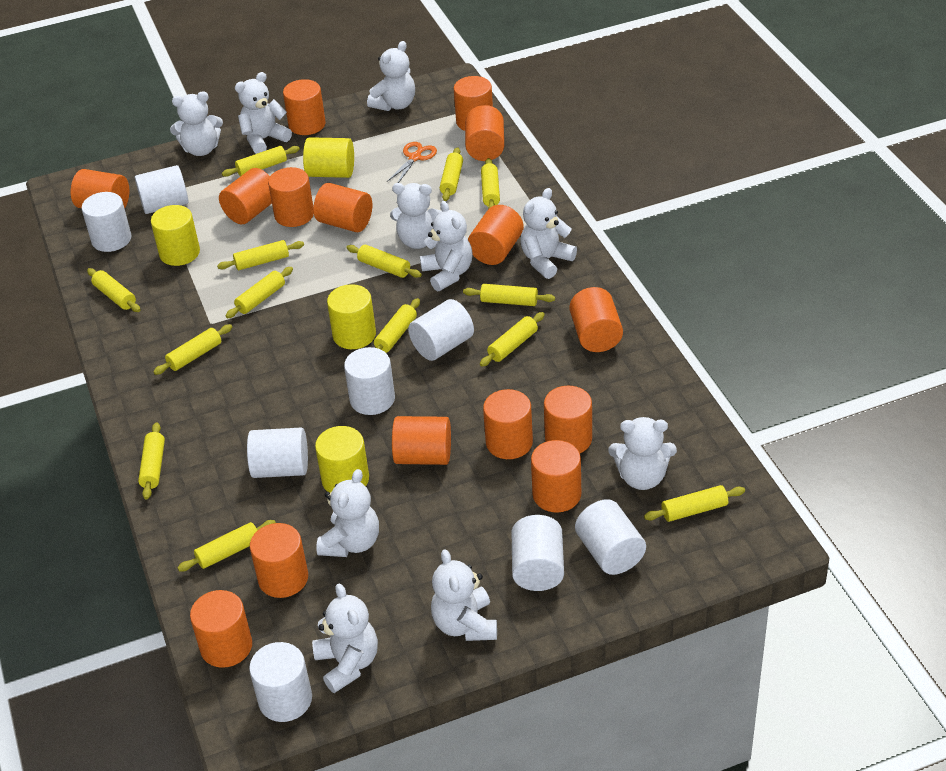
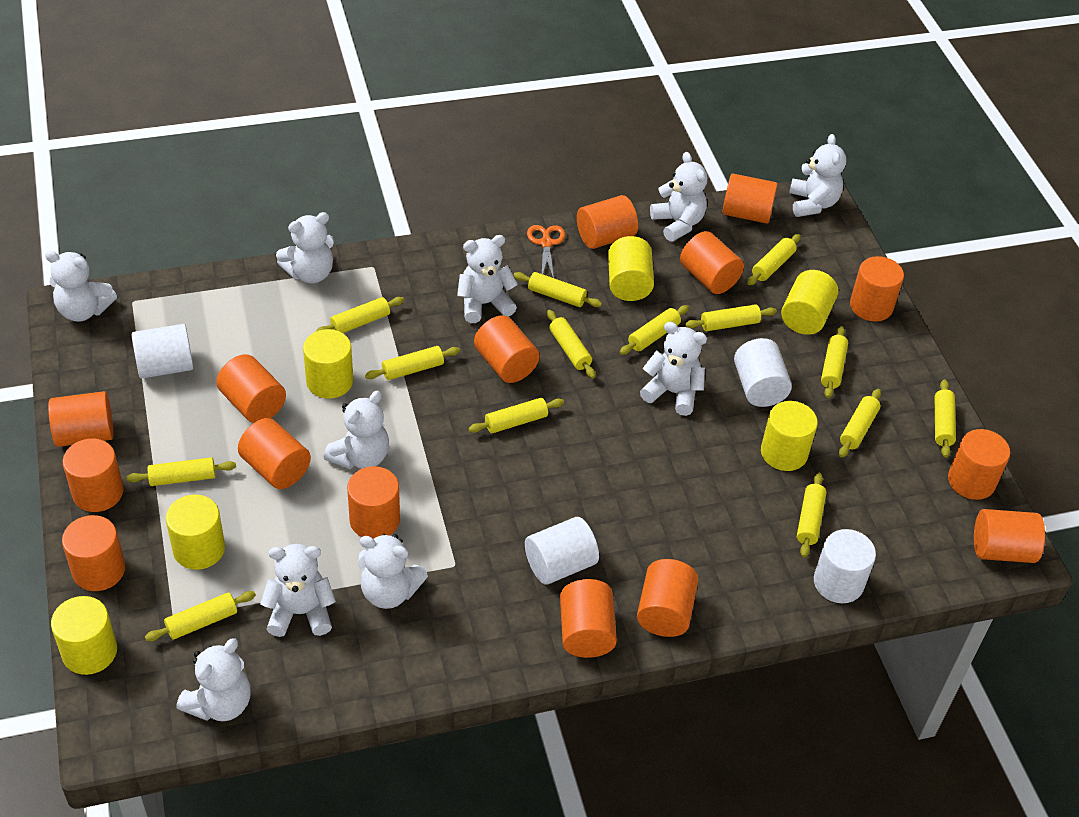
white cylinder: 8 -> 4
yellow cylinder: 4 -> 6

